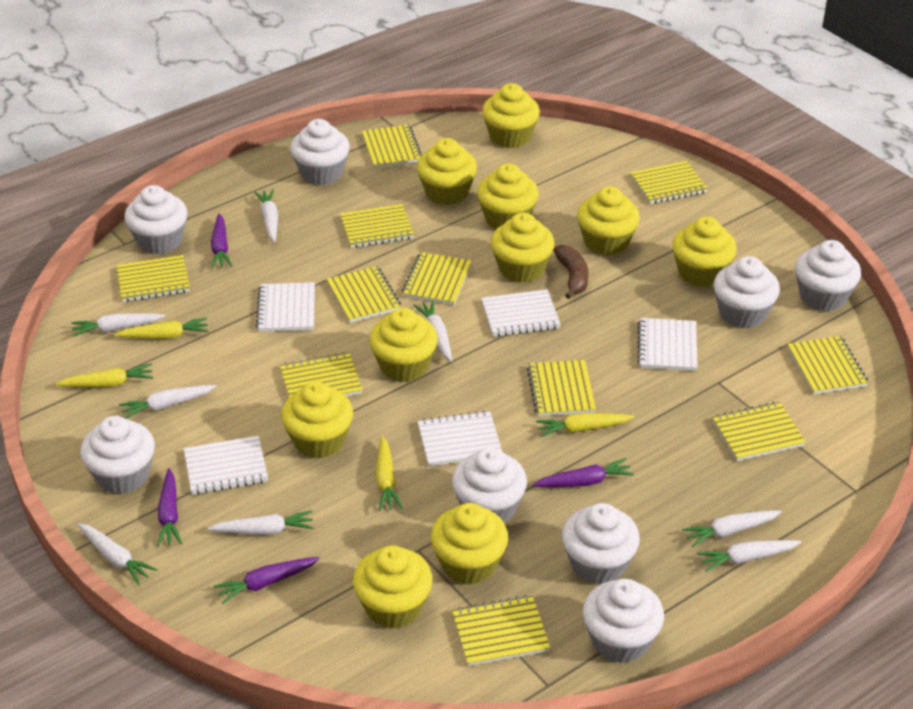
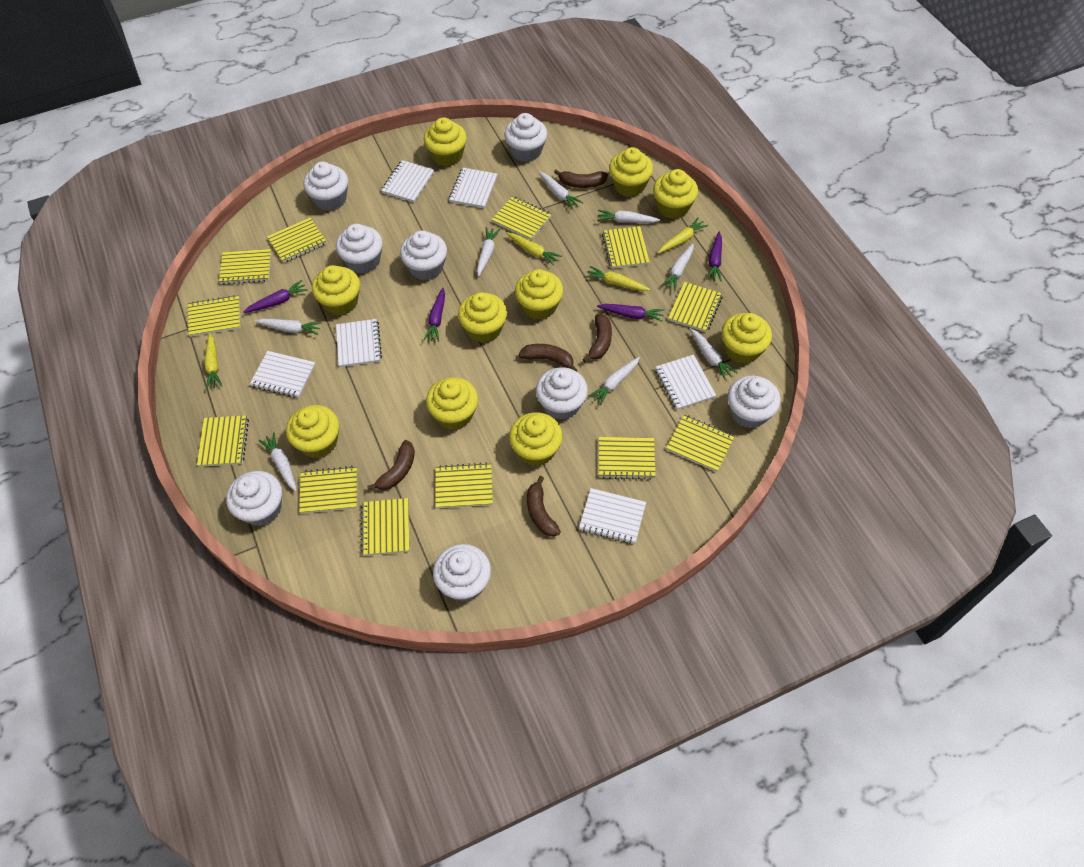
brown banana: 1 -> 5
white notebook: 5 -> 6
yellow notebook: 11 -> 12

